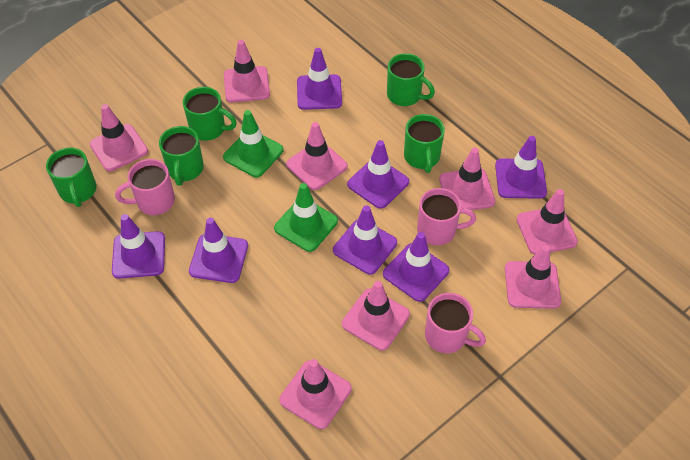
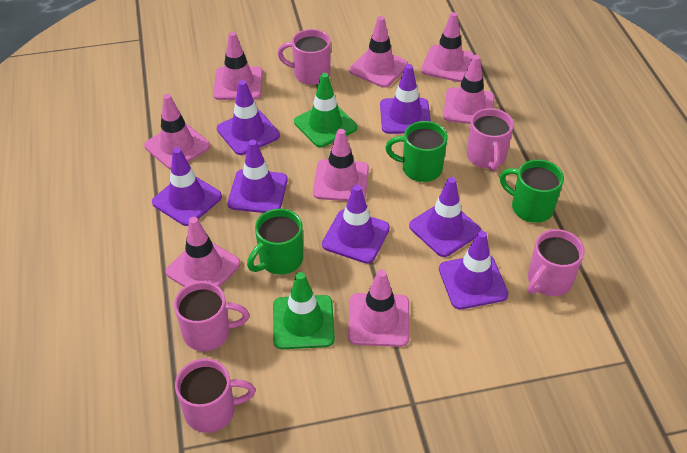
green mug: 5 -> 3
pink mug: 3 -> 5

